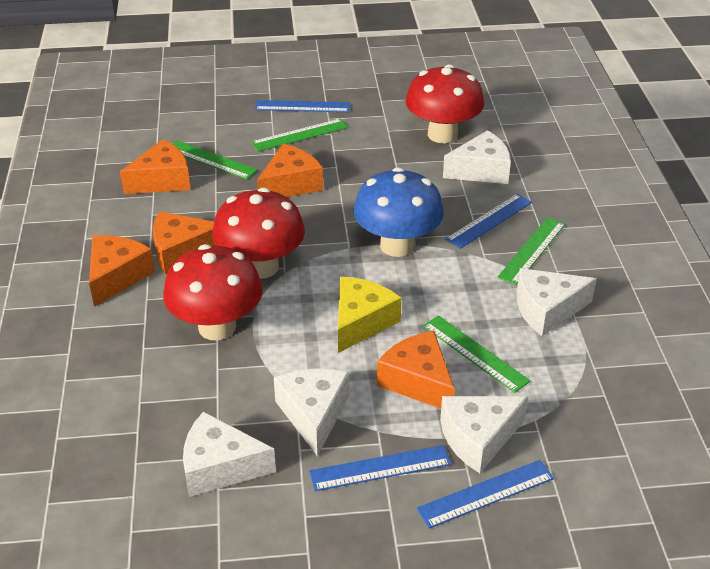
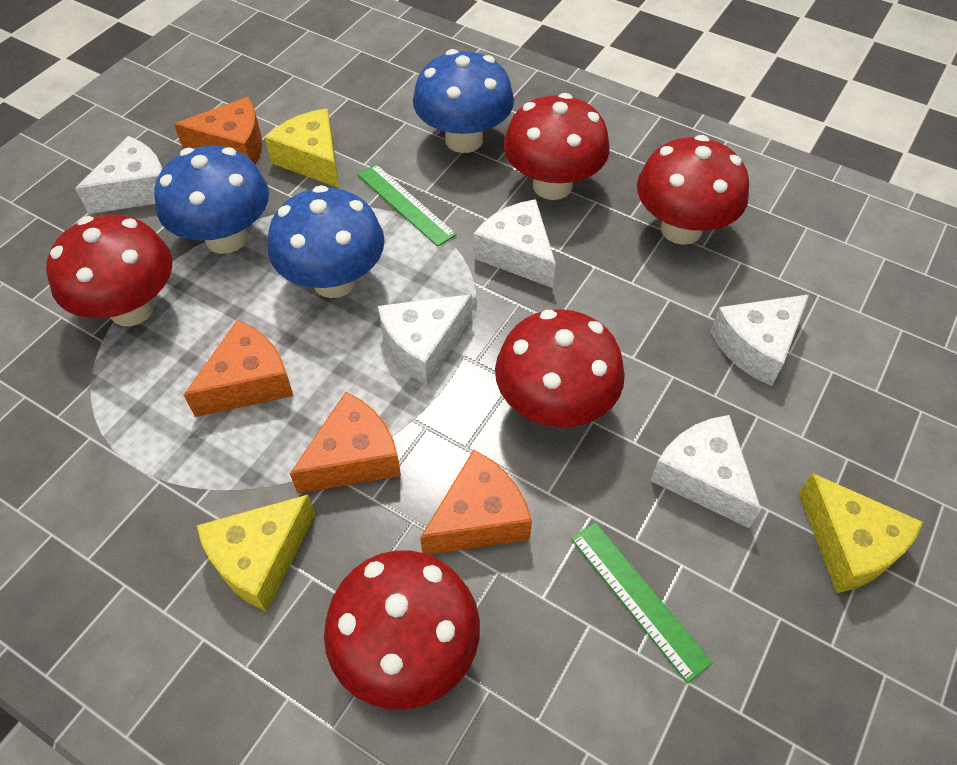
blue mushroom: 1 -> 3
blue ruler: 4 -> 0
green ruler: 4 -> 2
orange cheese: 5 -> 4
red mushroom: 3 -> 5
yellow cheese: 1 -> 3

